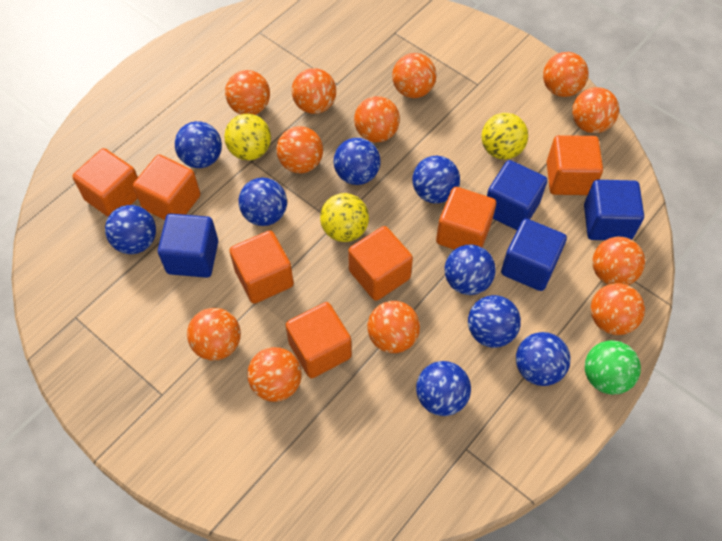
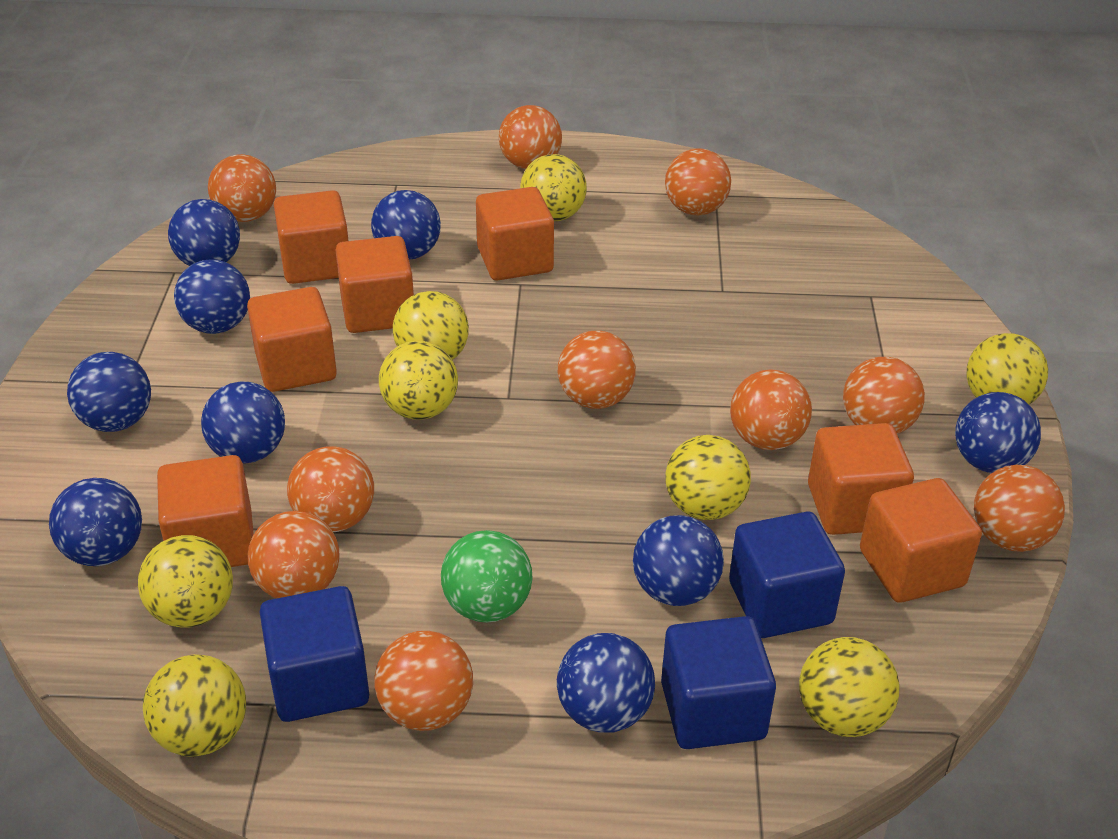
blue cube: 4 -> 3
orange ball: 12 -> 10
yellow ball: 3 -> 8

